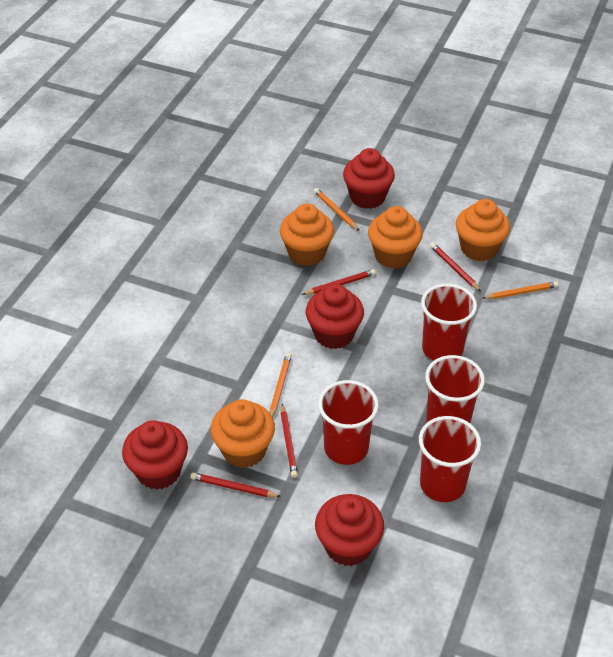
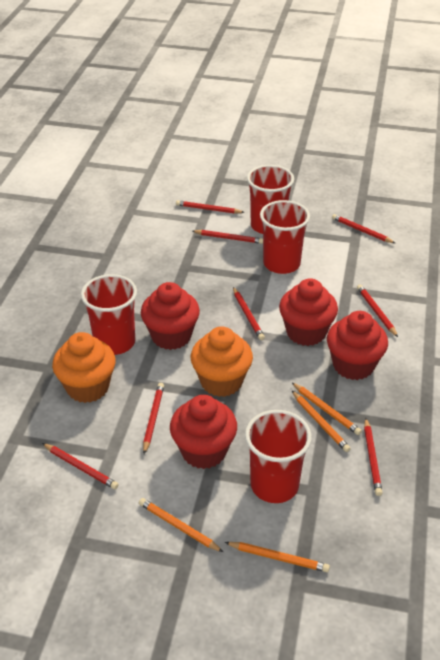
orange cupcake: 4 -> 2
orange pencil: 3 -> 4
red pencil: 4 -> 8

